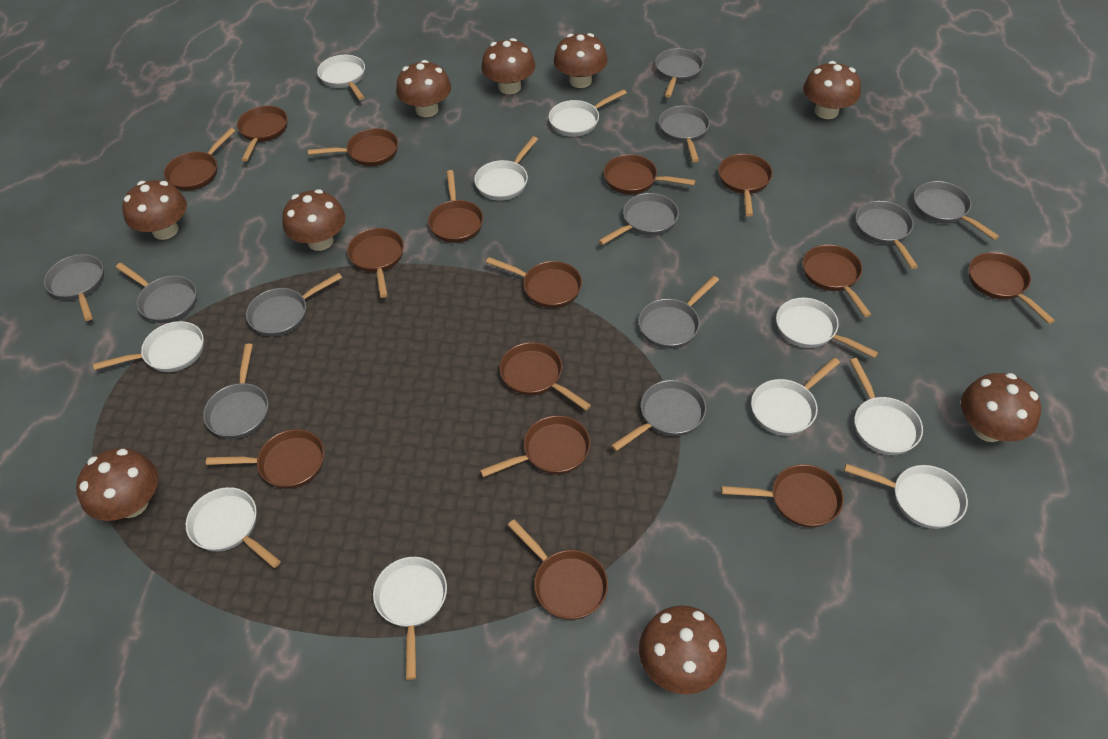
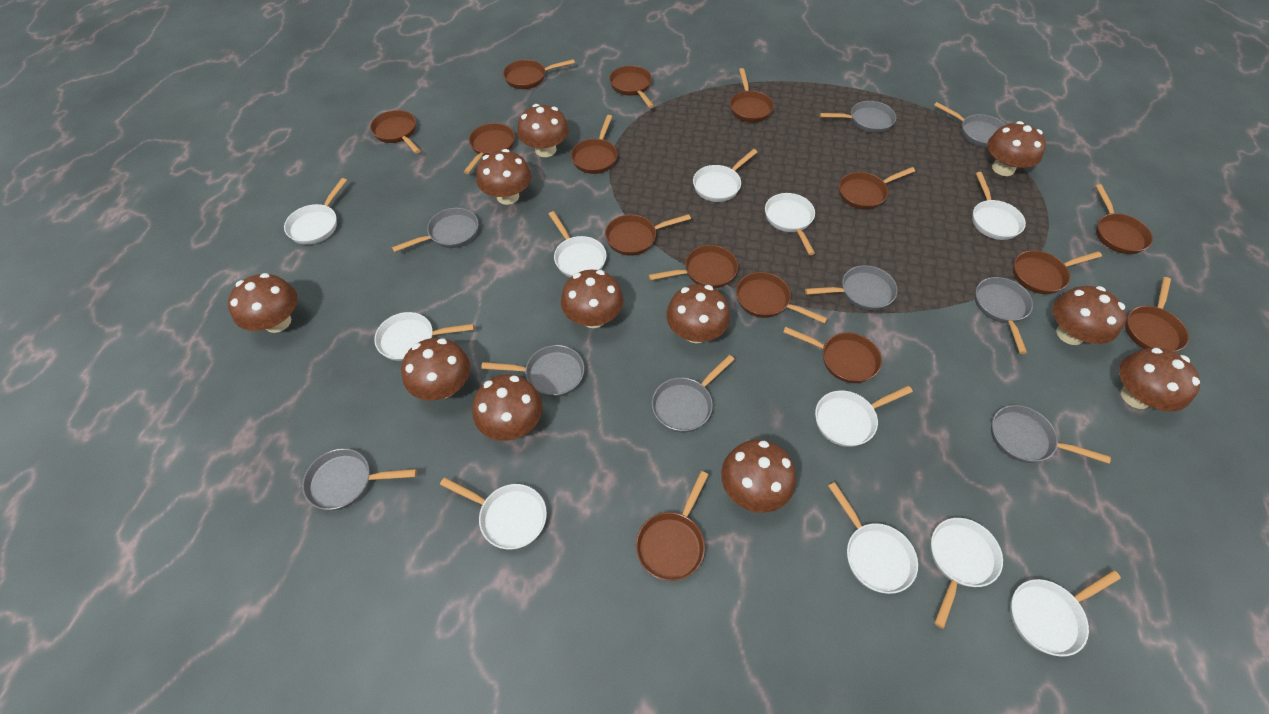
brown mushroom: 9 -> 11
grey pan: 11 -> 9
white pan: 10 -> 11

